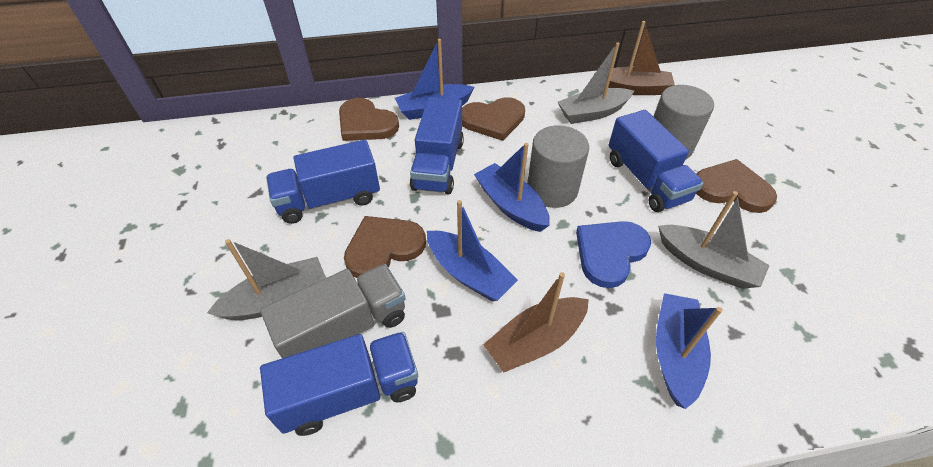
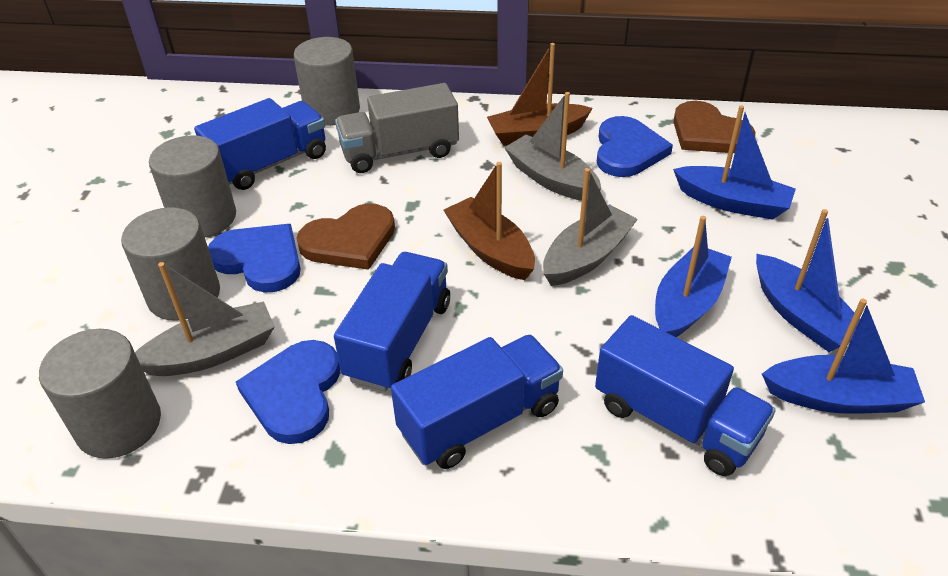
blue heart: 1 -> 3
brown heart: 4 -> 2
grey cylinder: 2 -> 4

